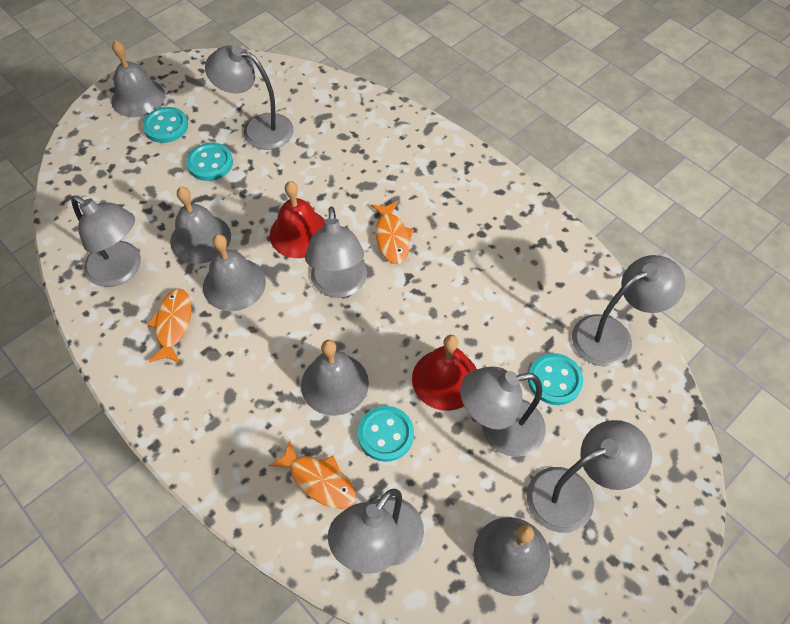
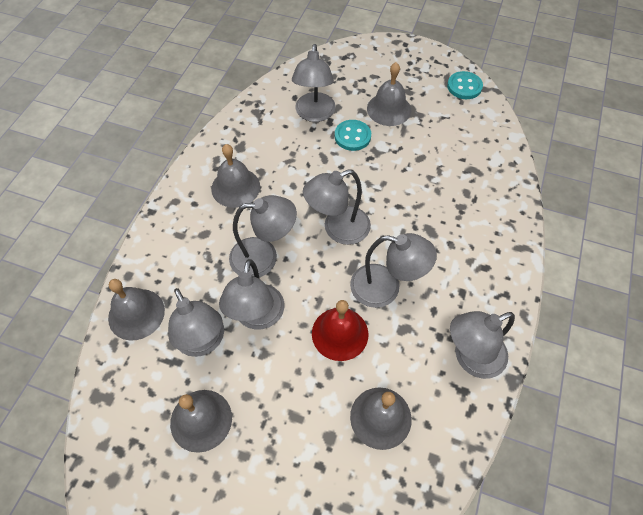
orange fish: 3 -> 0
red bell: 2 -> 1
turquoise button: 4 -> 2

